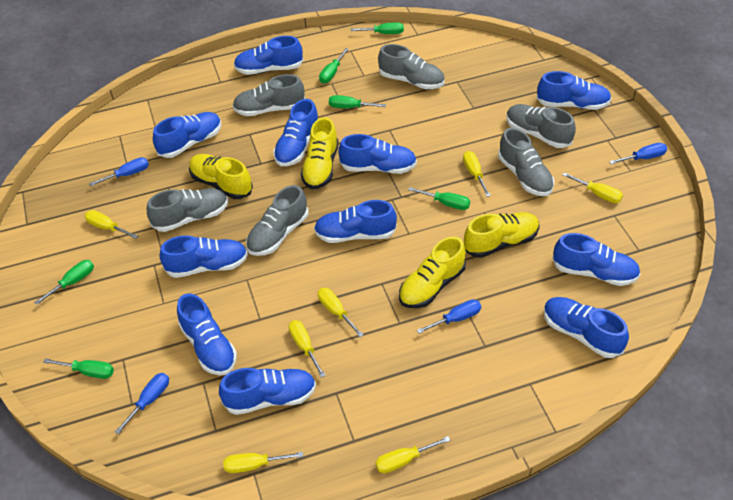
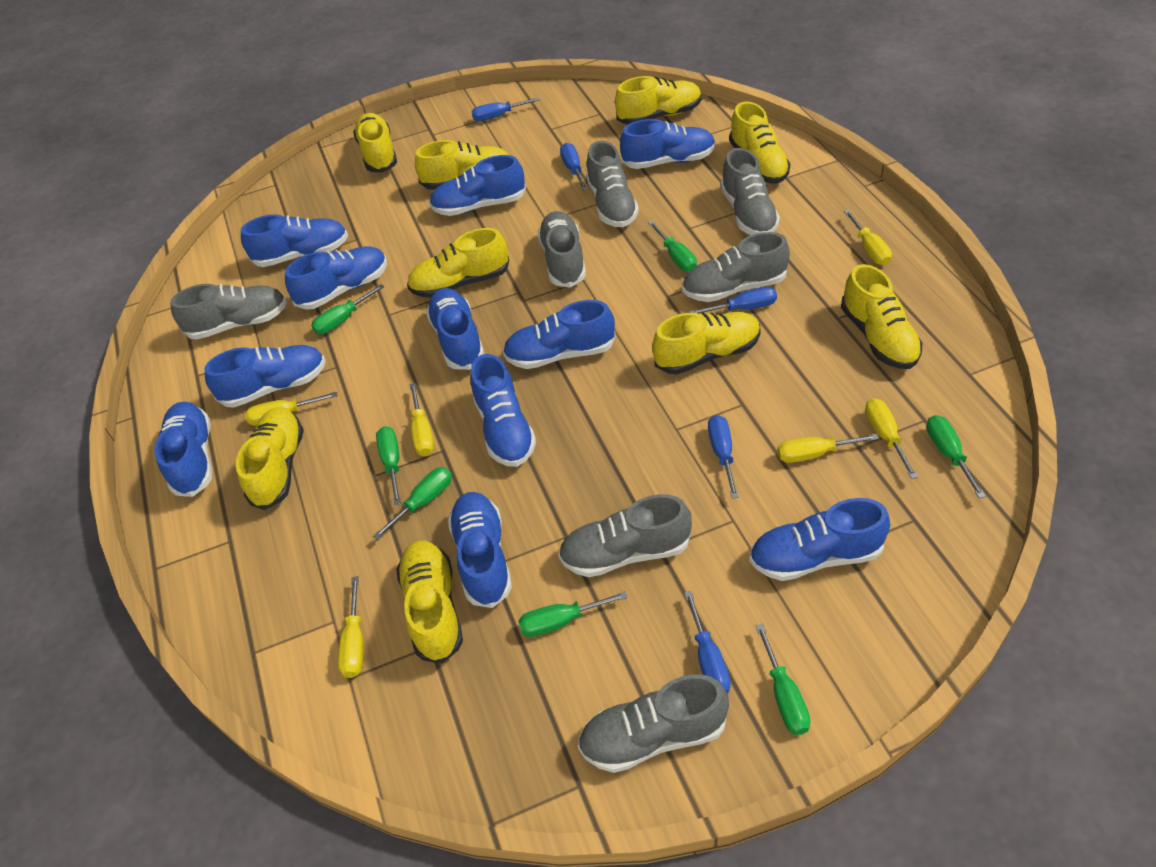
blue screwdriver: 4 -> 5
green screwdriver: 6 -> 7
grey shoe: 6 -> 7
yellow screwdriver: 7 -> 6
yellow shoe: 4 -> 9

